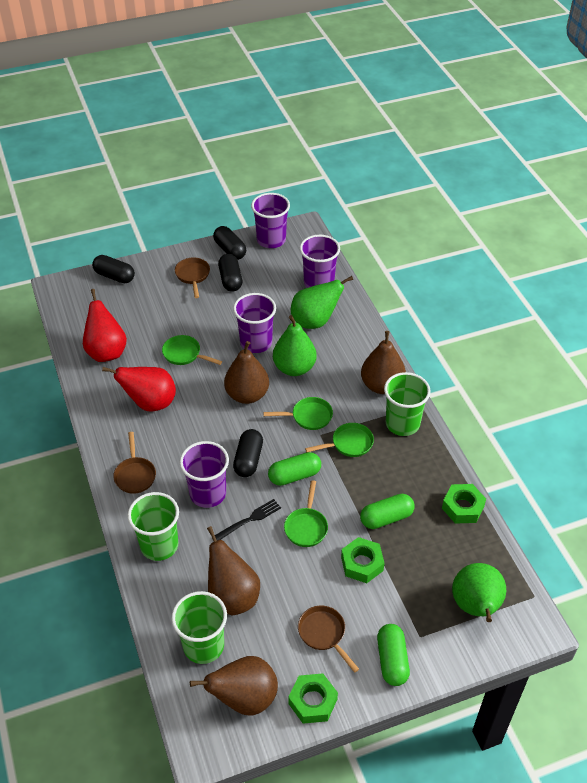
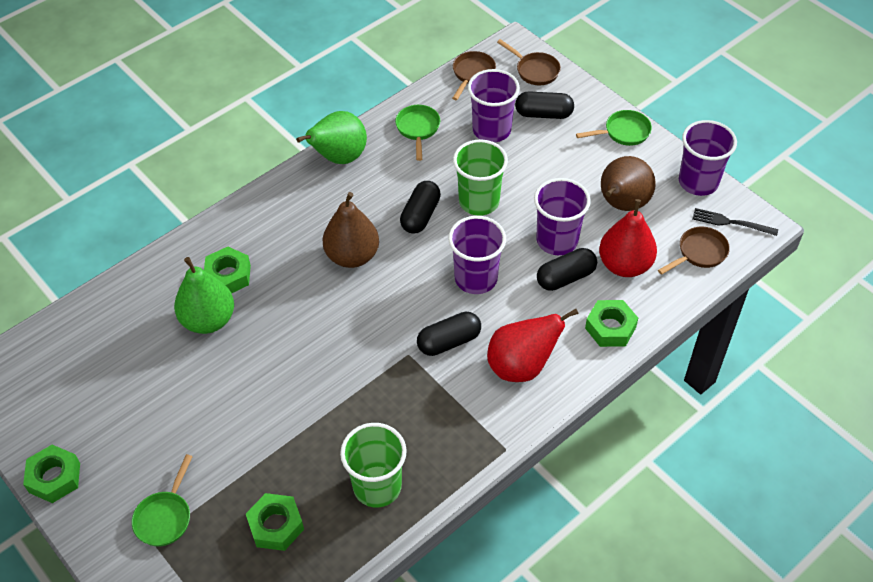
brown pear: 4 -> 2
green capsule: 3 -> 0
green cup: 3 -> 2
green nut: 3 -> 4
green pan: 4 -> 3
green pear: 3 -> 2

